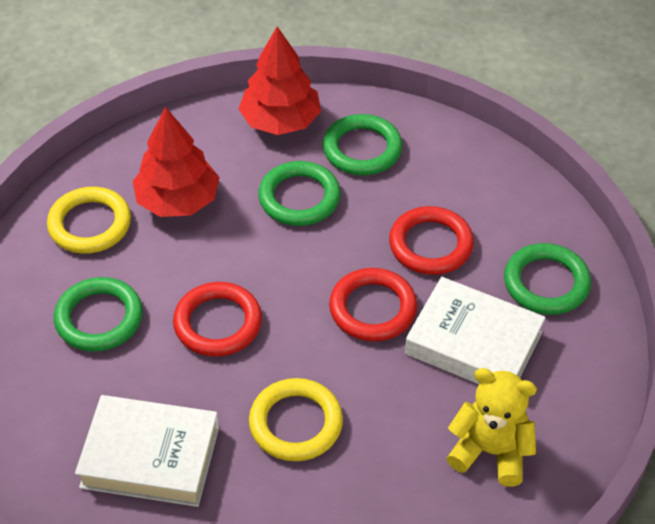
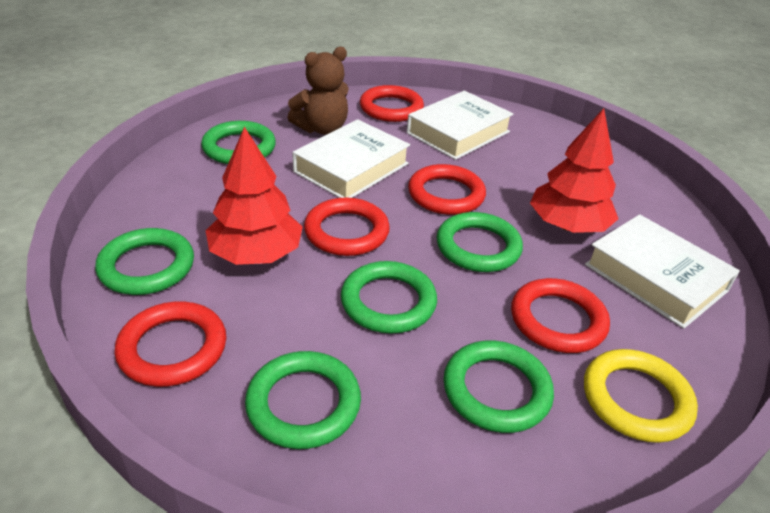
brown teddy bear: 0 -> 1
green ring: 4 -> 6
red ring: 3 -> 5
white book: 2 -> 3
yellow ring: 2 -> 1
yellow teddy bear: 1 -> 0

